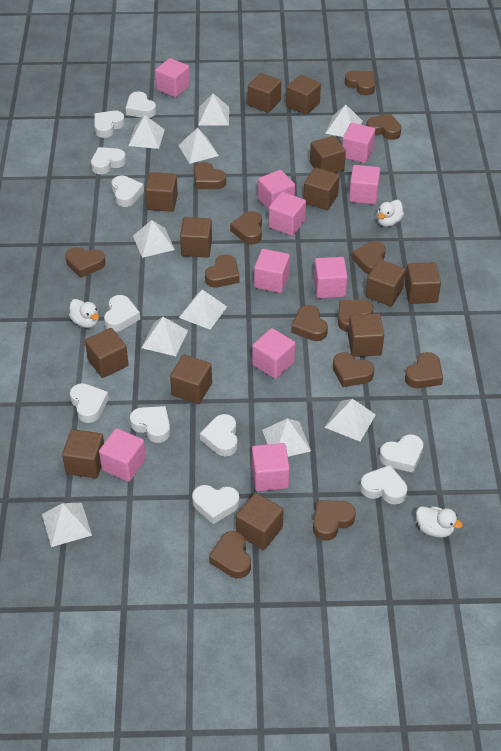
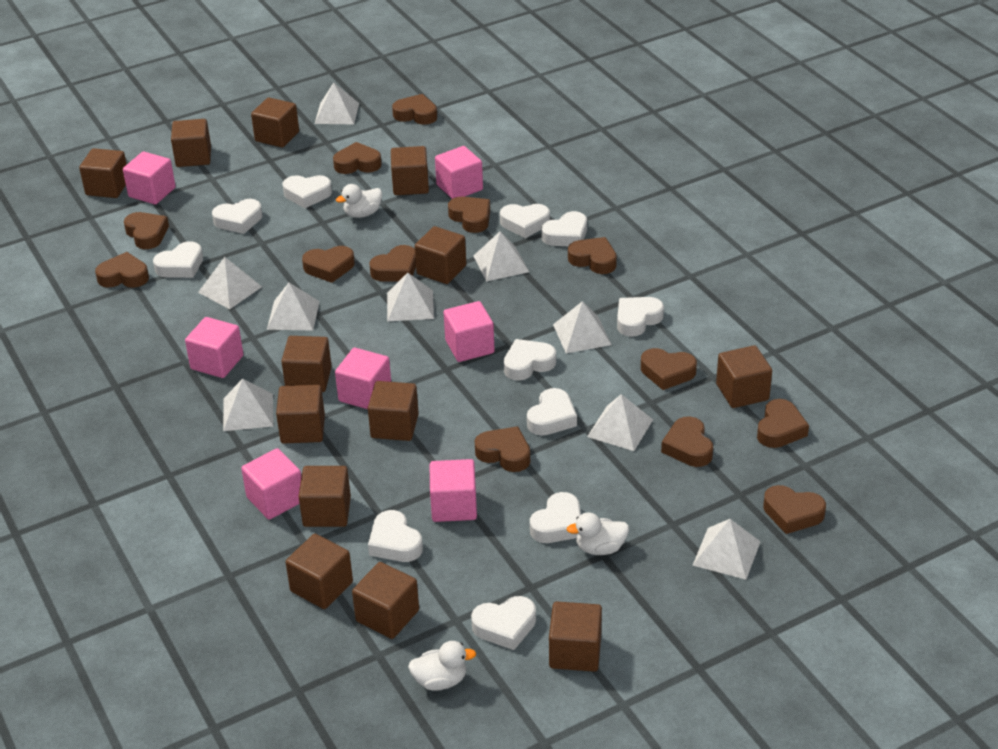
pink cube: 10 -> 7
white pyramid: 10 -> 9

